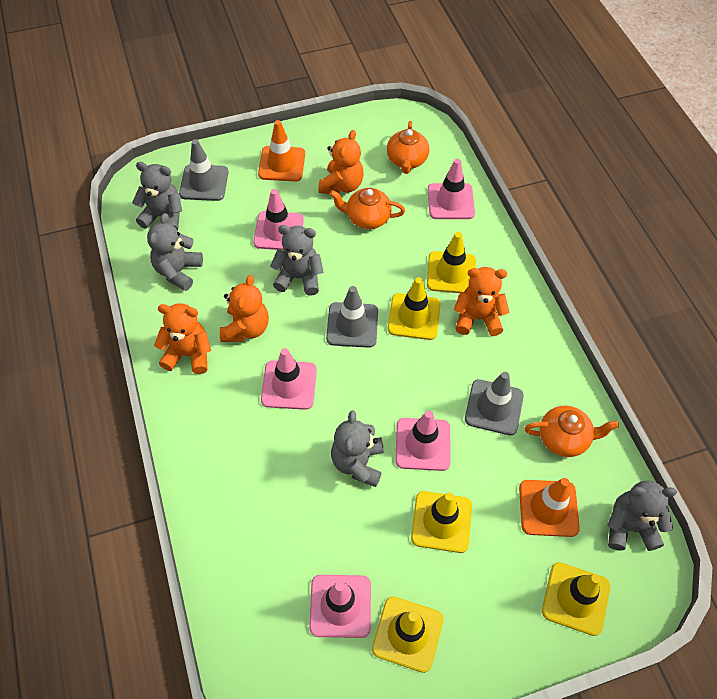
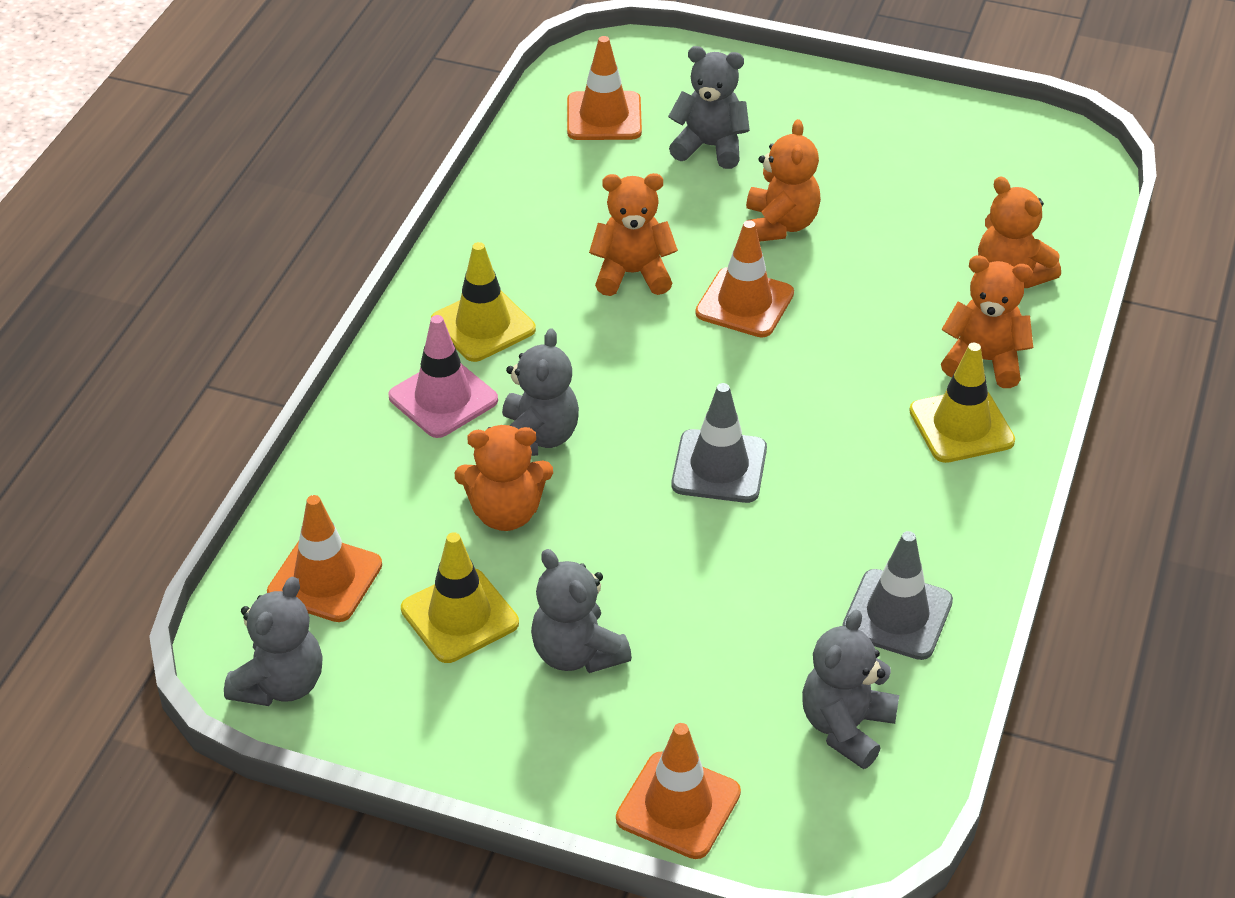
grey traffic cone: 3 -> 2
orange teapot: 3 -> 0
orange teddy bear: 4 -> 5
orange traffic cone: 2 -> 4
pink traffic cone: 5 -> 1
yellow traffic cone: 5 -> 3

